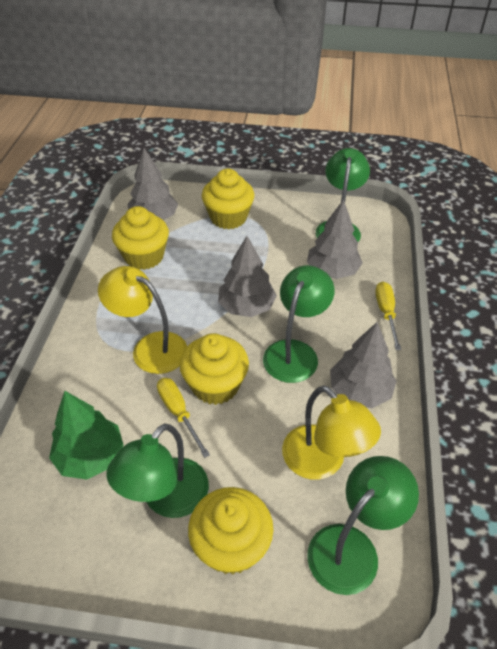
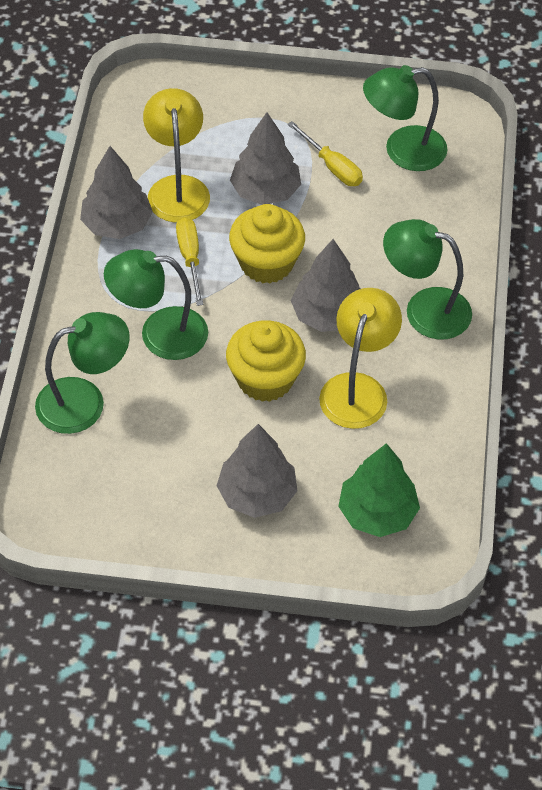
yellow cupcake: 4 -> 2

